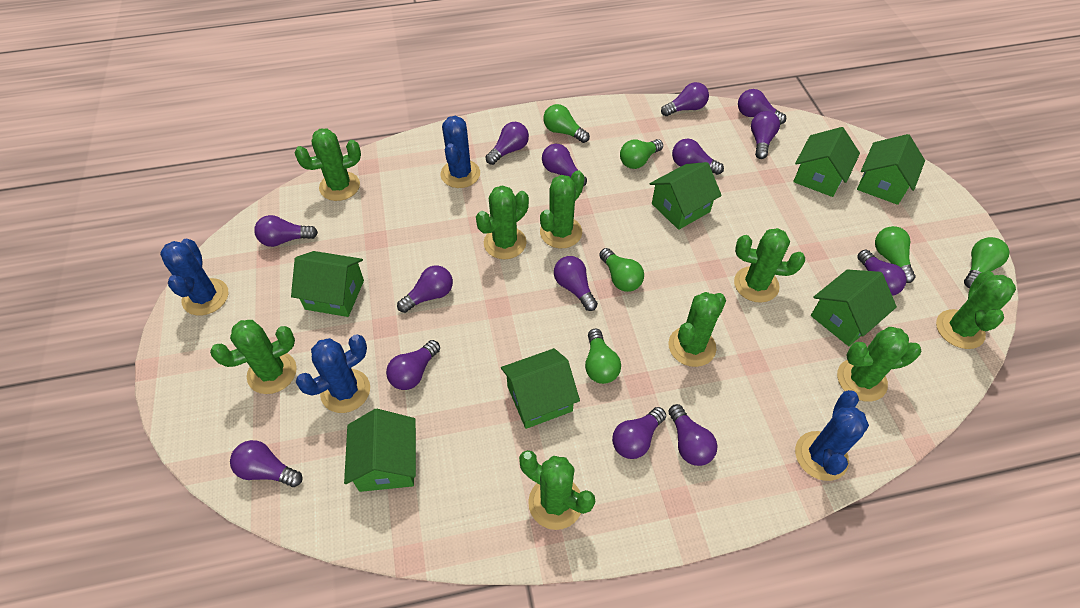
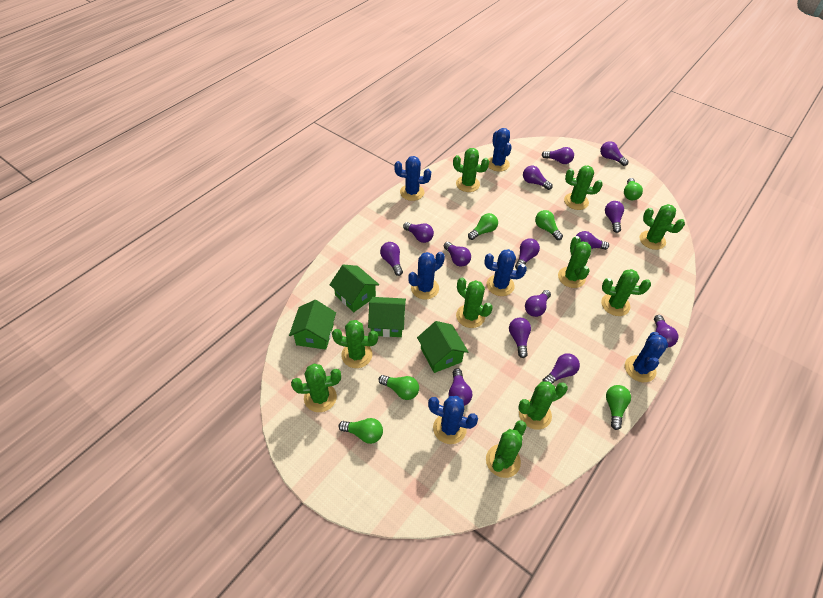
blue cactus: 4 -> 6
green cactus: 9 -> 10
green house: 7 -> 4

